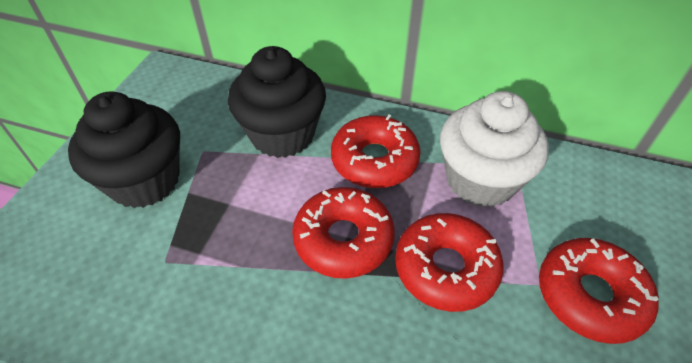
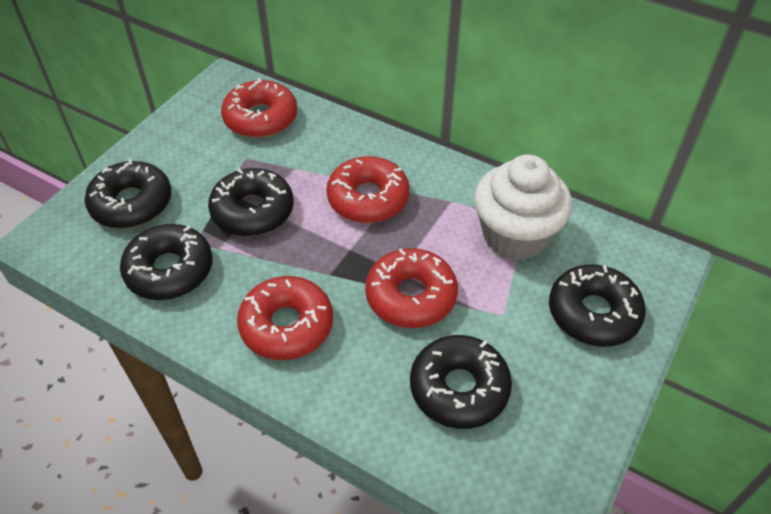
black cupcake: 2 -> 0
black donut: 0 -> 5

